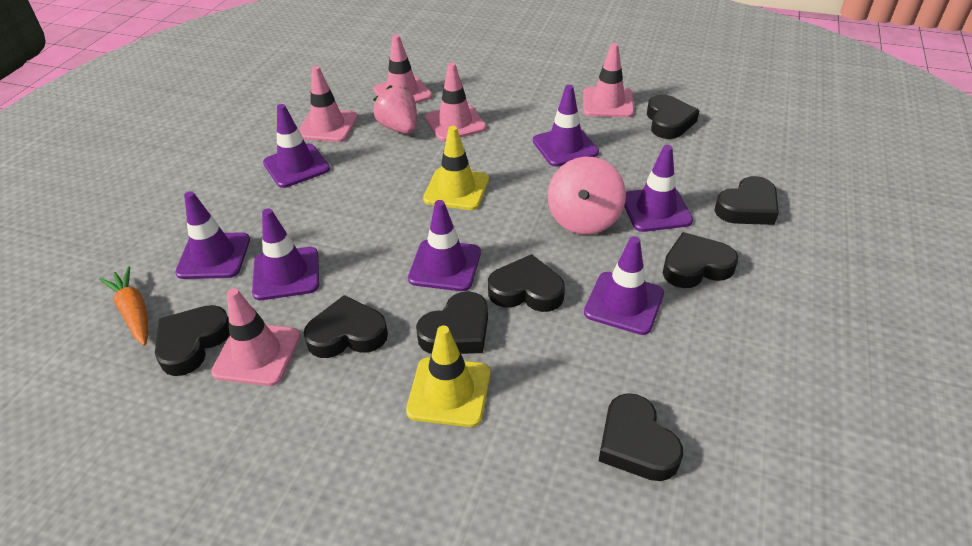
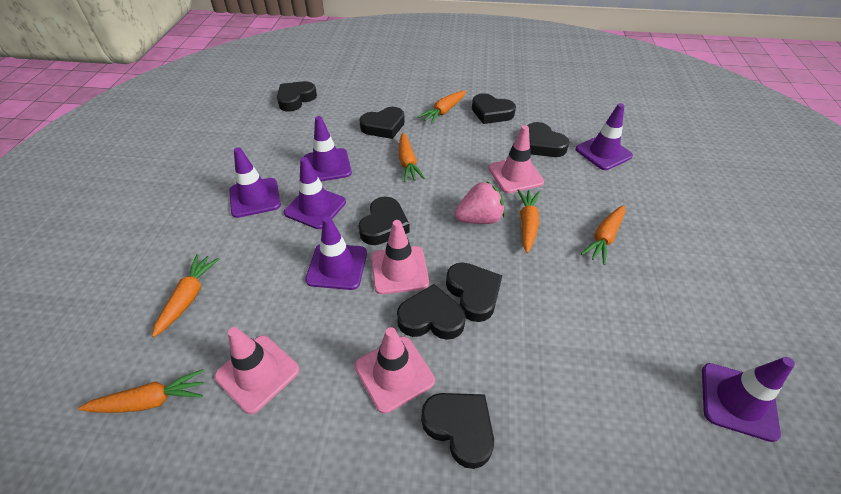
orange carrot: 1 -> 6
pink spinning top: 1 -> 0
pink traffic cone: 5 -> 4
purple traffic cone: 7 -> 6
yellow traffic cone: 2 -> 0

